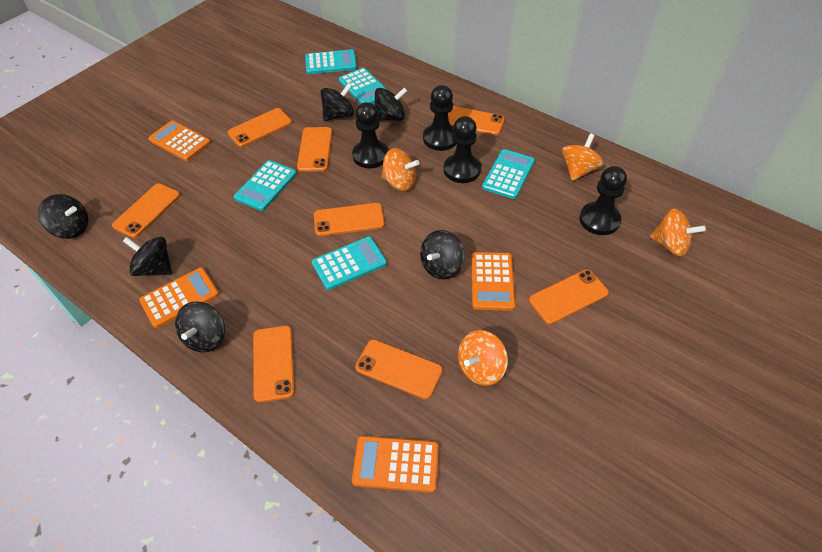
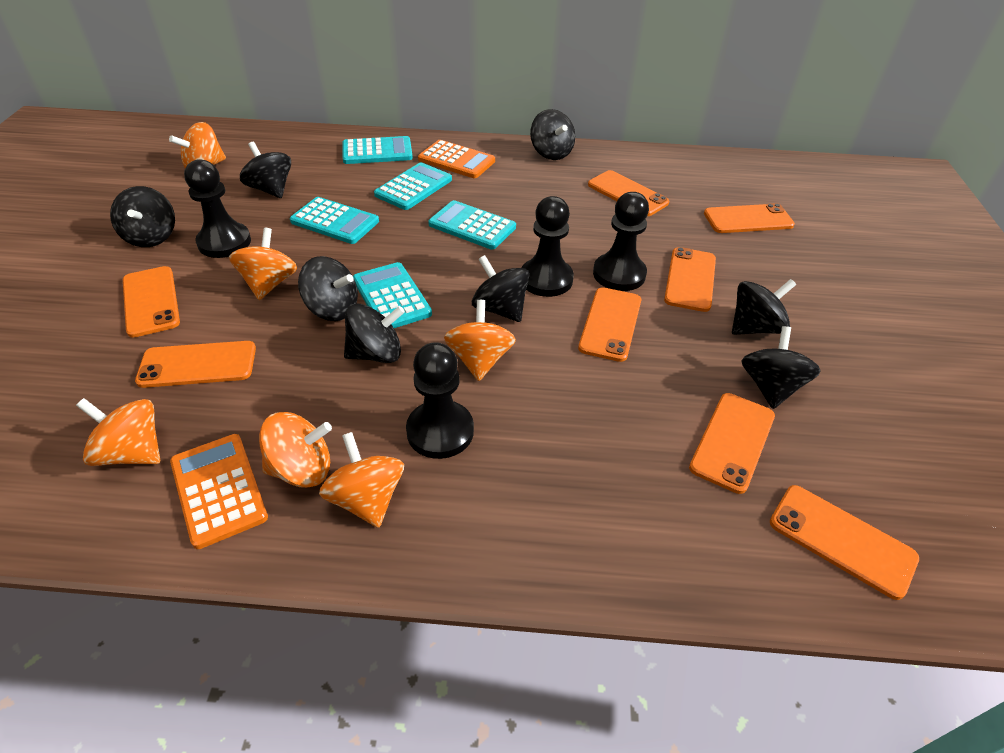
black spinning top: 6 -> 8
orange calculator: 4 -> 2
orange spinning top: 4 -> 6

